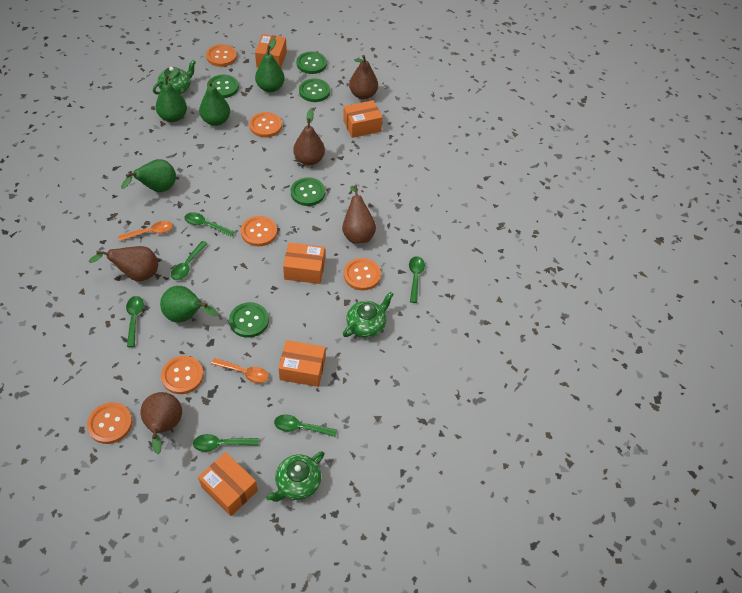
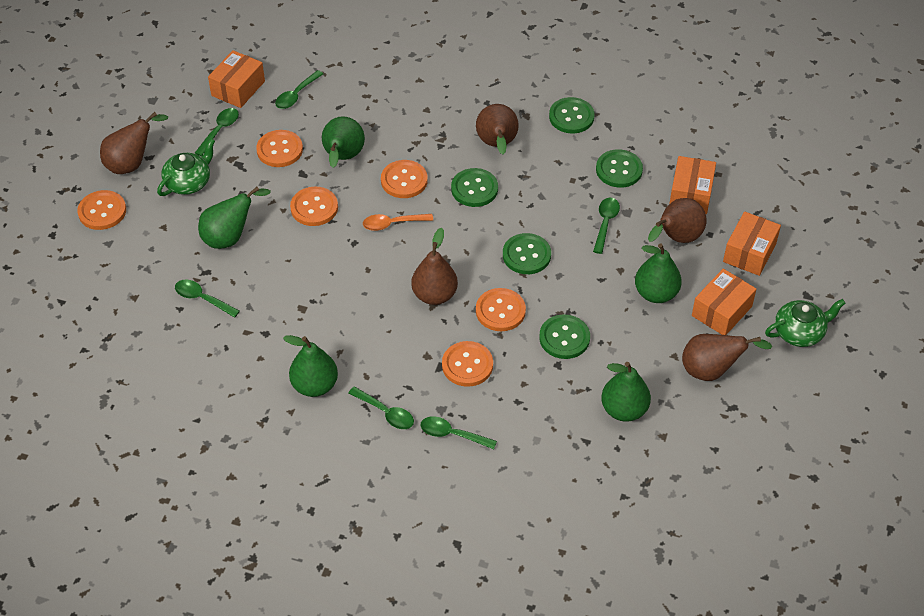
green teapot: 3 -> 2
orange box: 5 -> 4
orange spoon: 2 -> 1

